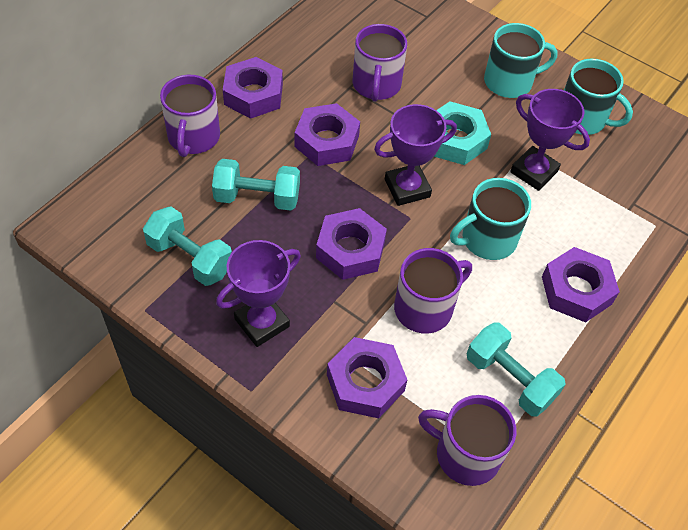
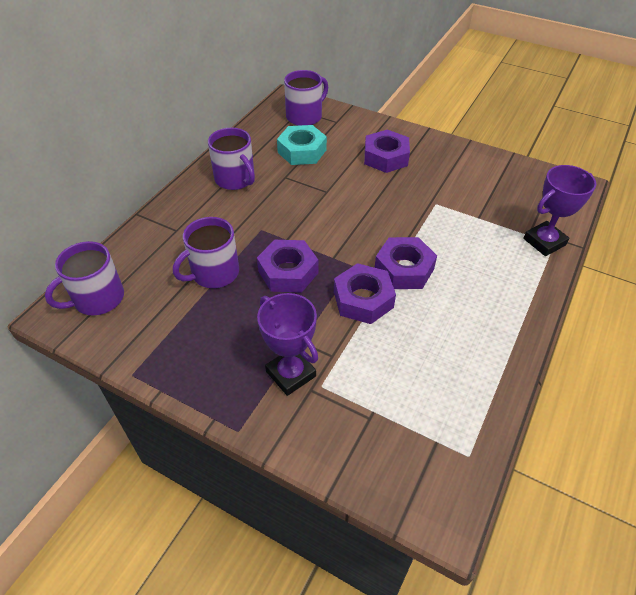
purple nut: 5 -> 4
purple trophy: 3 -> 2
turquoise dumbbell: 3 -> 0
turquoise mug: 3 -> 0

